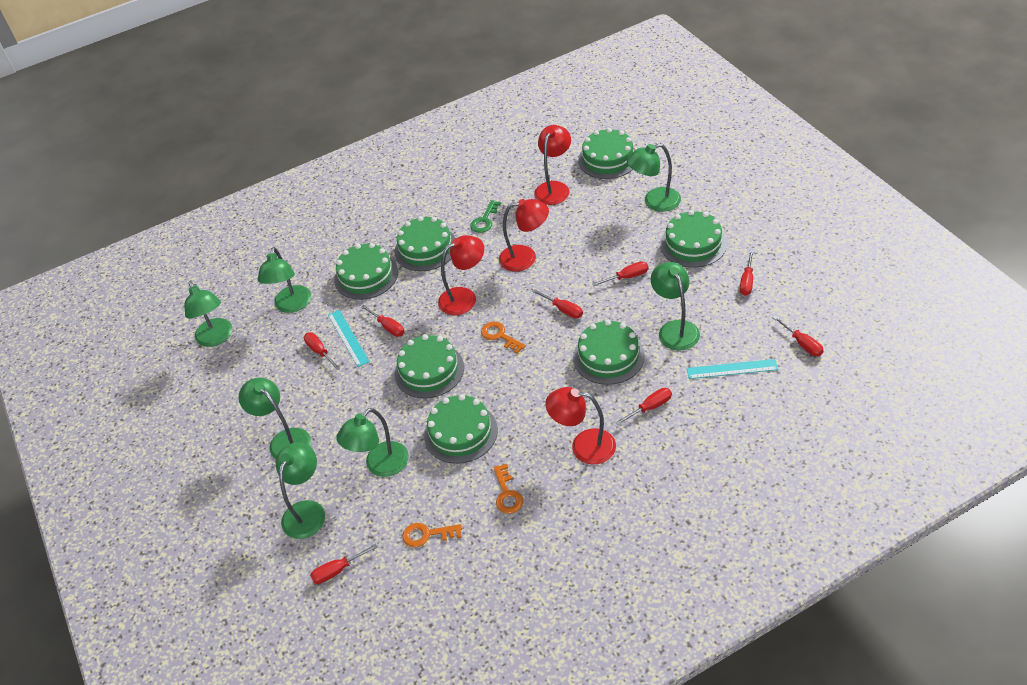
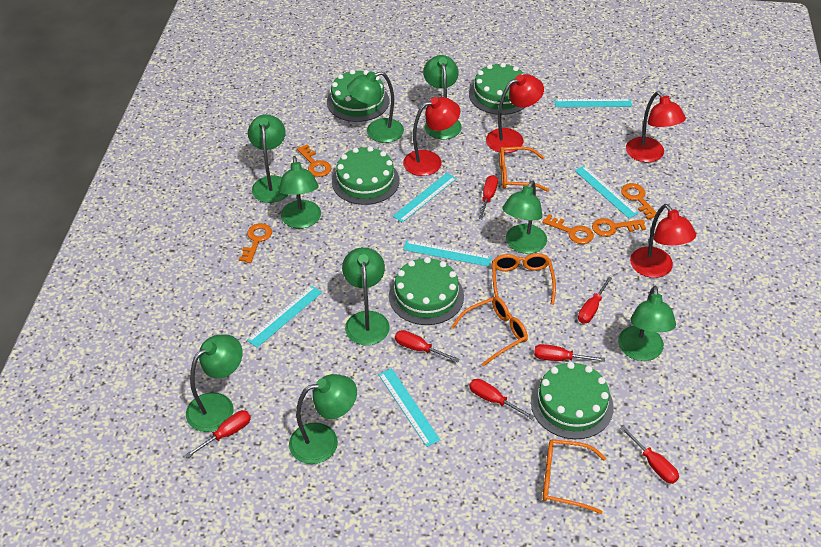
green cake: 7 -> 5
green key: 1 -> 0
green lamp: 7 -> 9
orange glasses: 0 -> 4
orange key: 3 -> 5
red screwdriver: 8 -> 7
turquoise ruler: 2 -> 6

